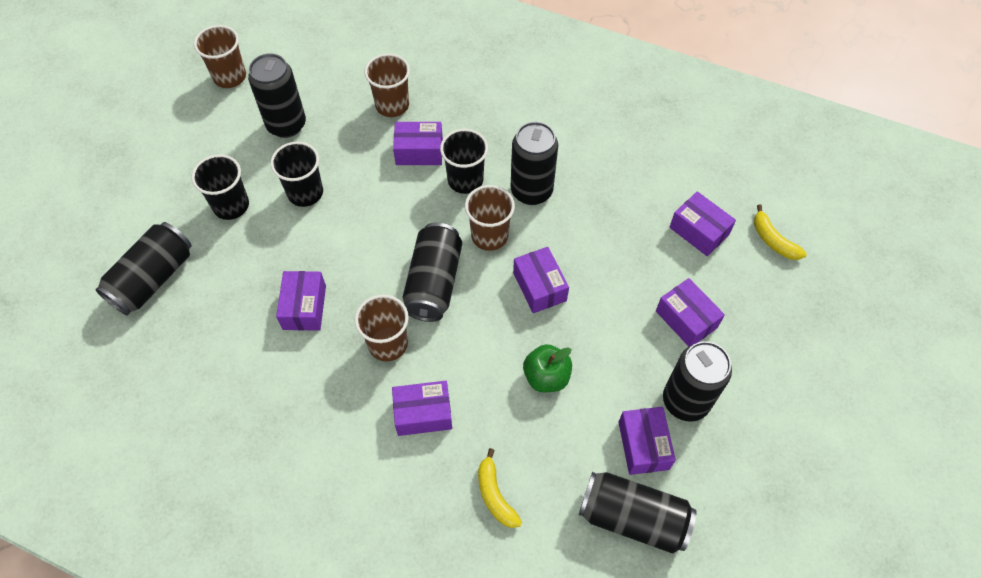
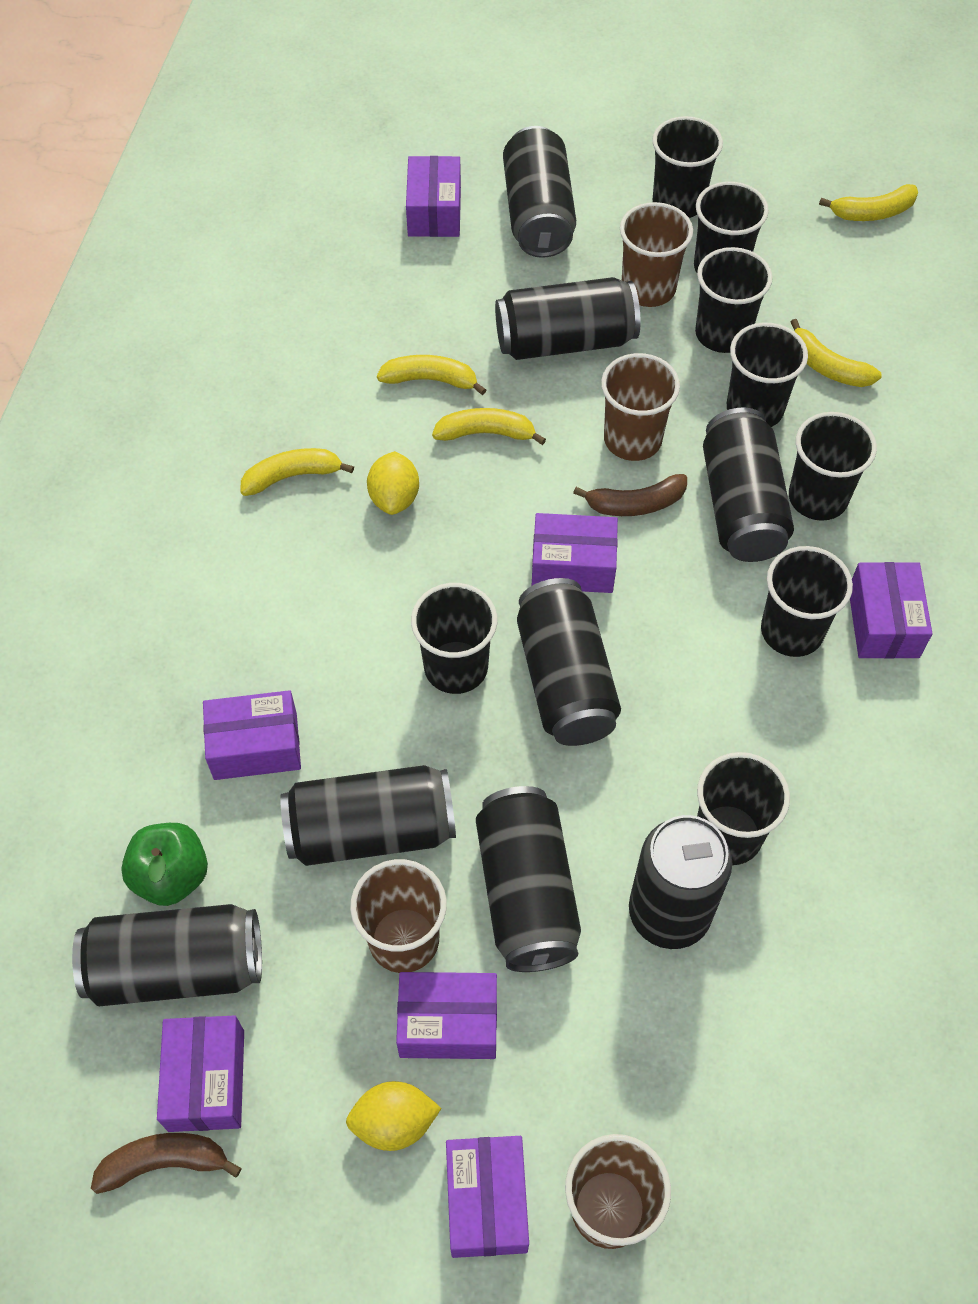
black can: 6 -> 8
black cup: 3 -> 8
brown banana: 0 -> 2
yellow banana: 2 -> 5
yellow lemon: 0 -> 2

